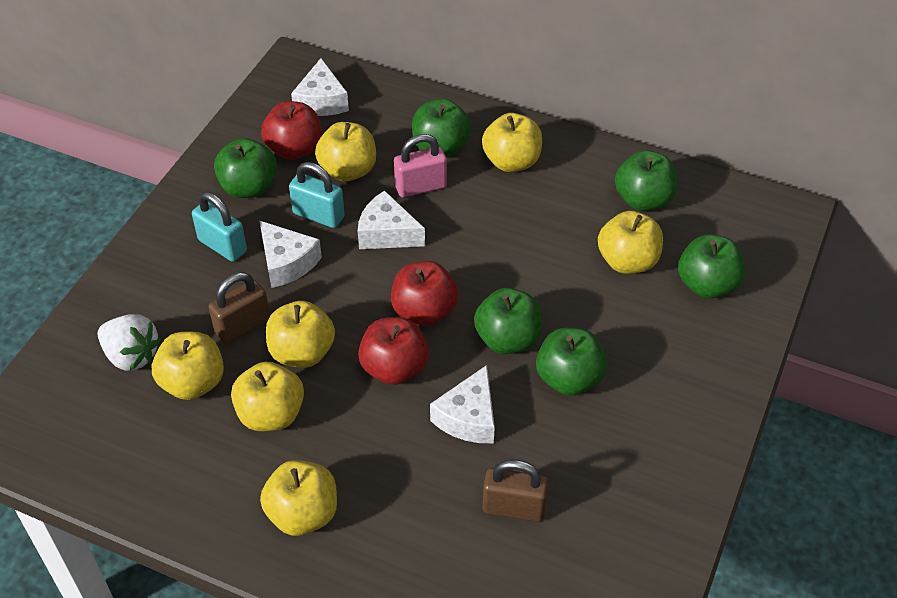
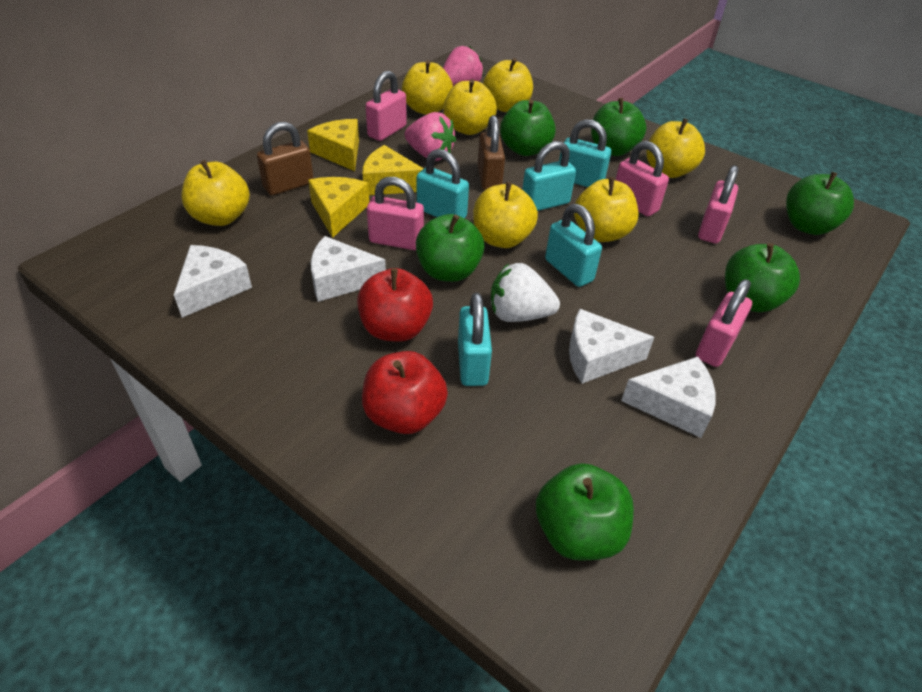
pink padlock: 1 -> 5
pink strawberry: 0 -> 2
red apple: 3 -> 2
turquoise padlock: 2 -> 5
yellow cheese: 0 -> 3

